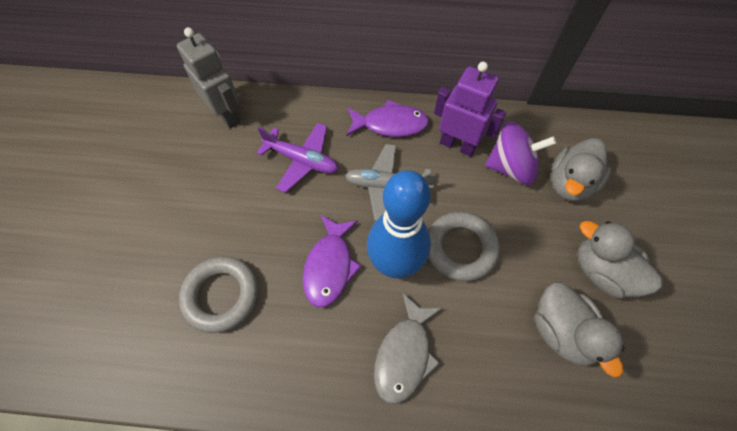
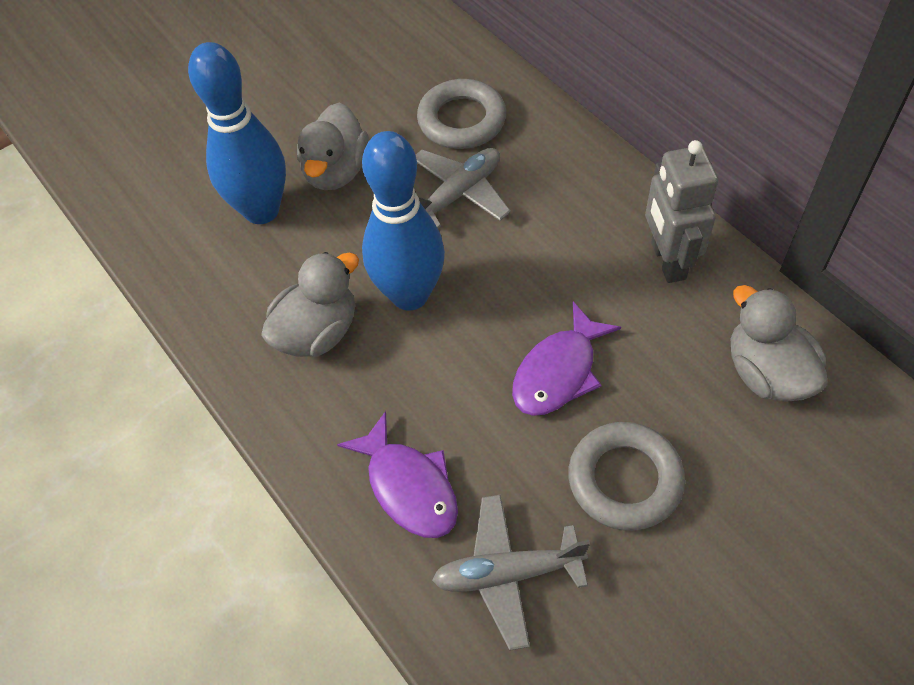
blue bowling pin: 1 -> 2
grey fish: 1 -> 0
grey plane: 1 -> 2
purple plane: 1 -> 0
purple robot: 1 -> 0
purple spinning top: 1 -> 0

